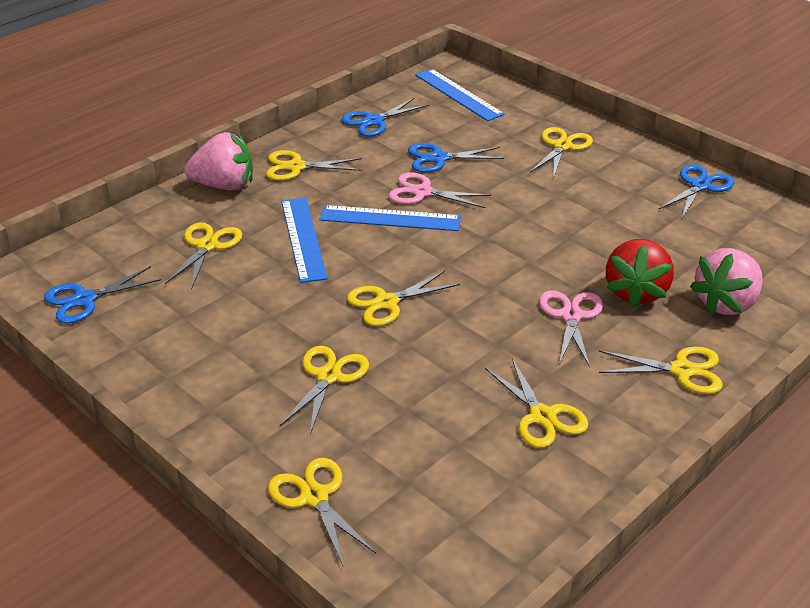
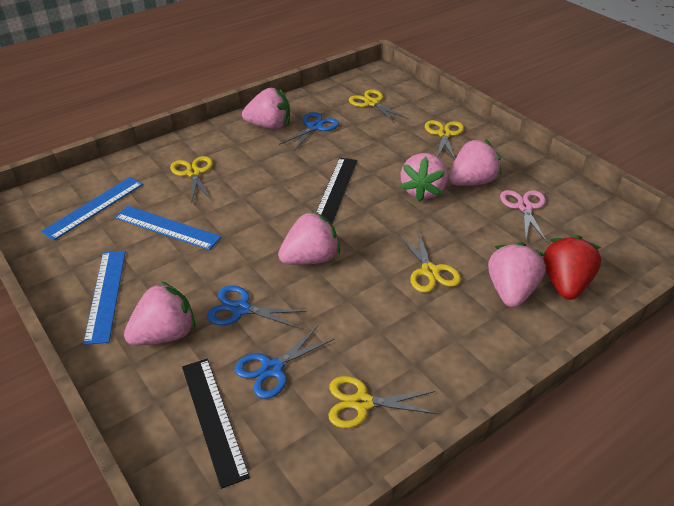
black ruler: 0 -> 2
blue scissors: 4 -> 3
pink scissors: 2 -> 1
pink strawberry: 2 -> 6
yellow scissors: 8 -> 5

